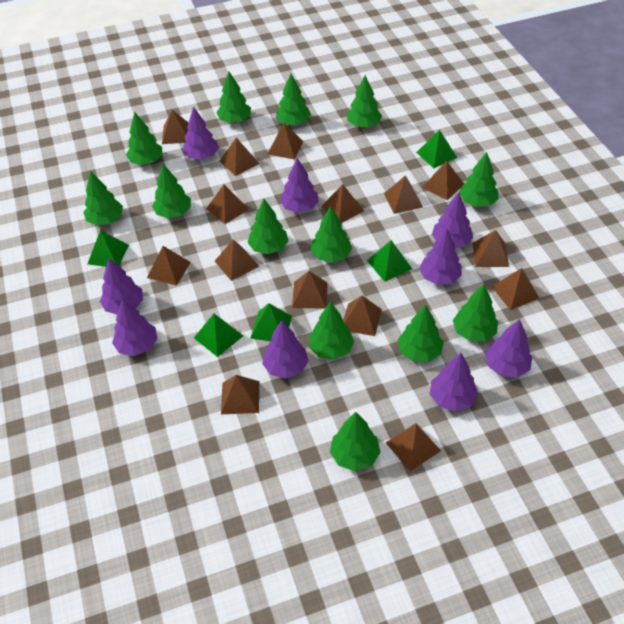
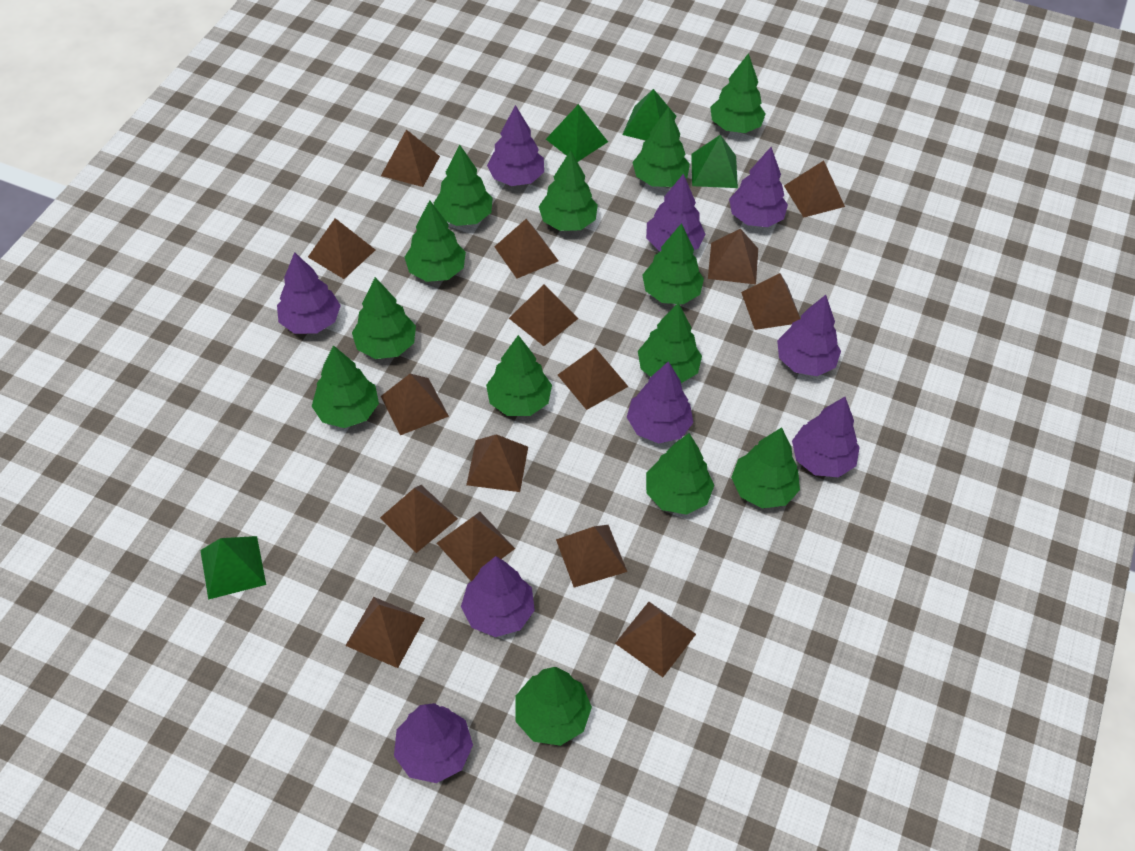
green pyramid: 5 -> 4

